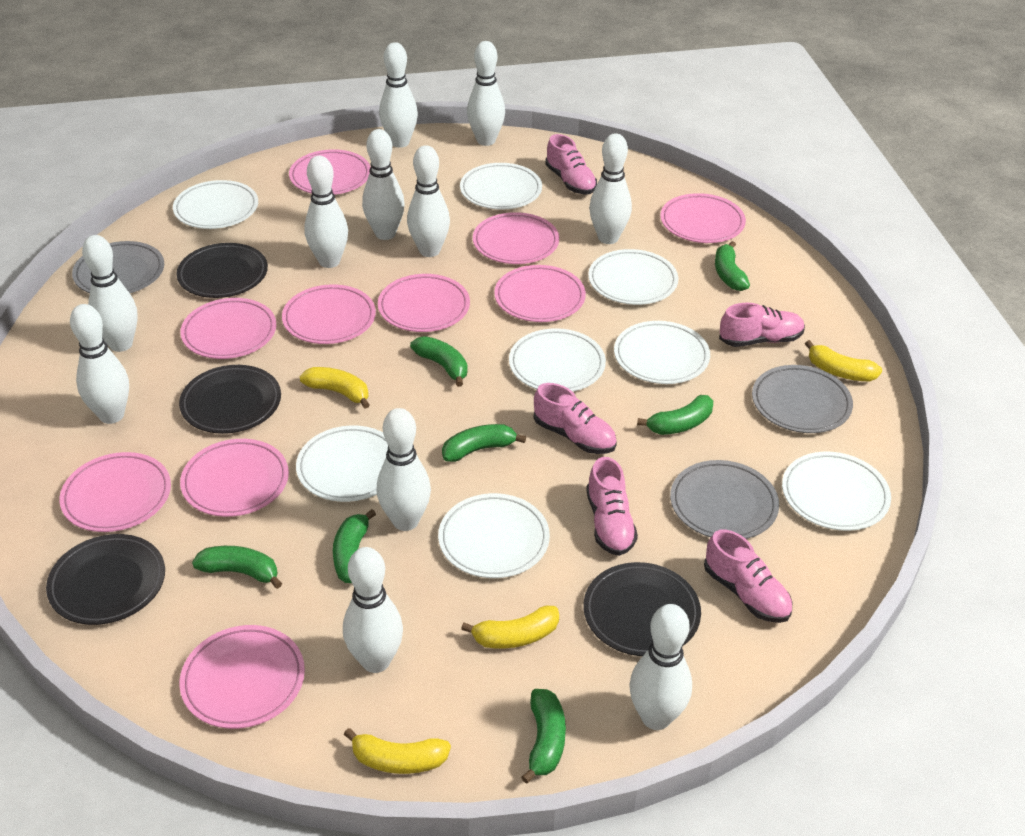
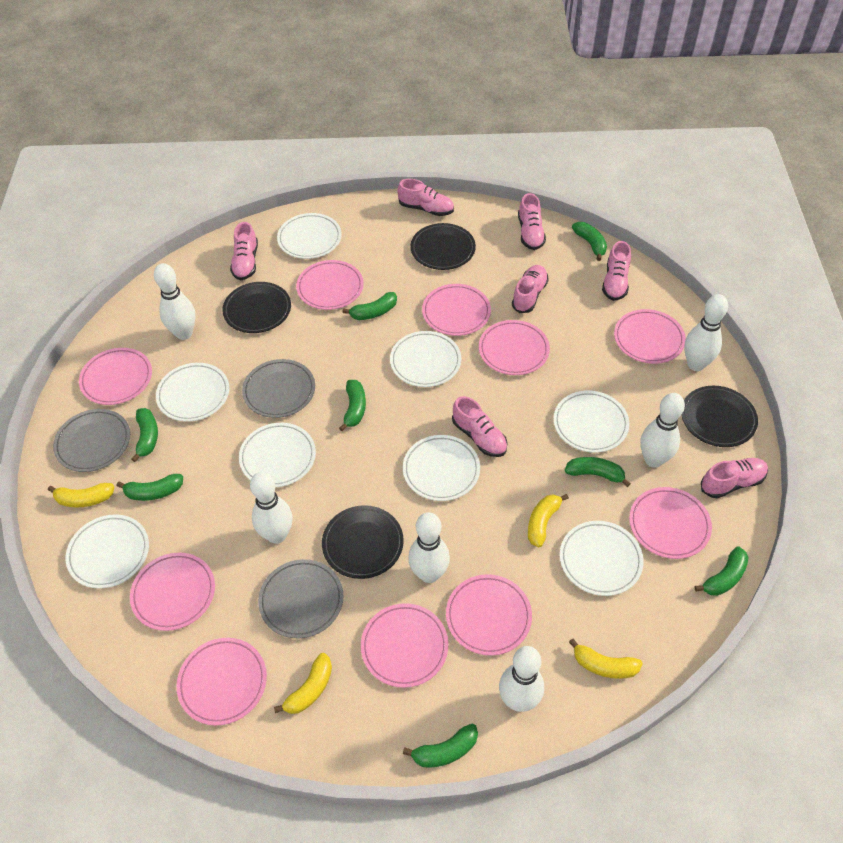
green banana: 7 -> 8
pink shoe: 5 -> 7
white bowling pin: 11 -> 6

